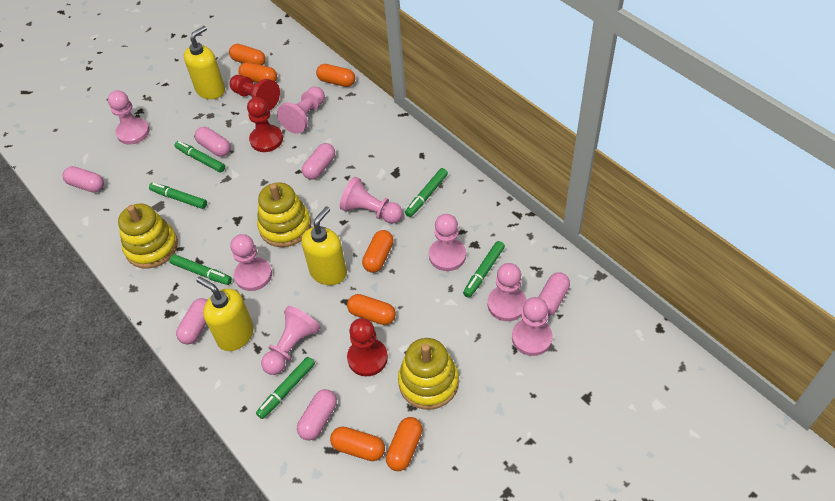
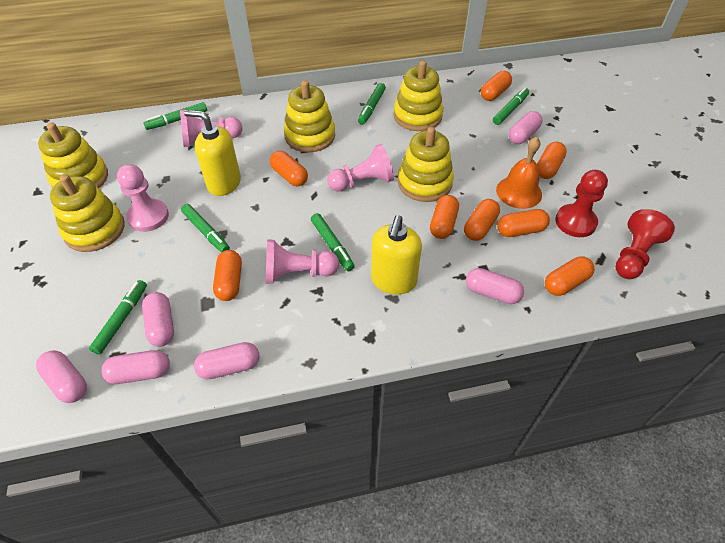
orange bell: 0 -> 1
orange capsule: 7 -> 8
pink pawn: 8 -> 4
red pawn: 3 -> 2
yellow soap dispenser: 3 -> 2
yellow stacking toy: 3 -> 5

